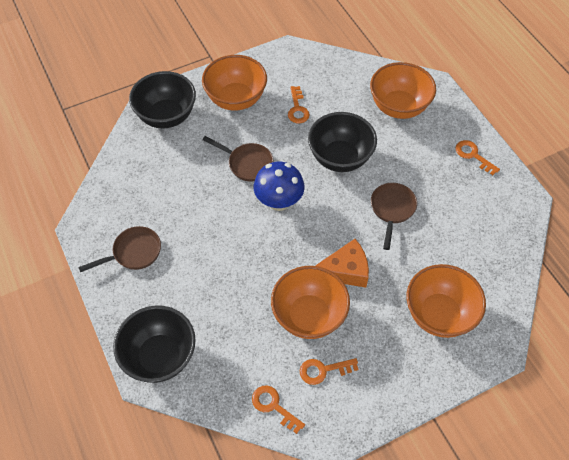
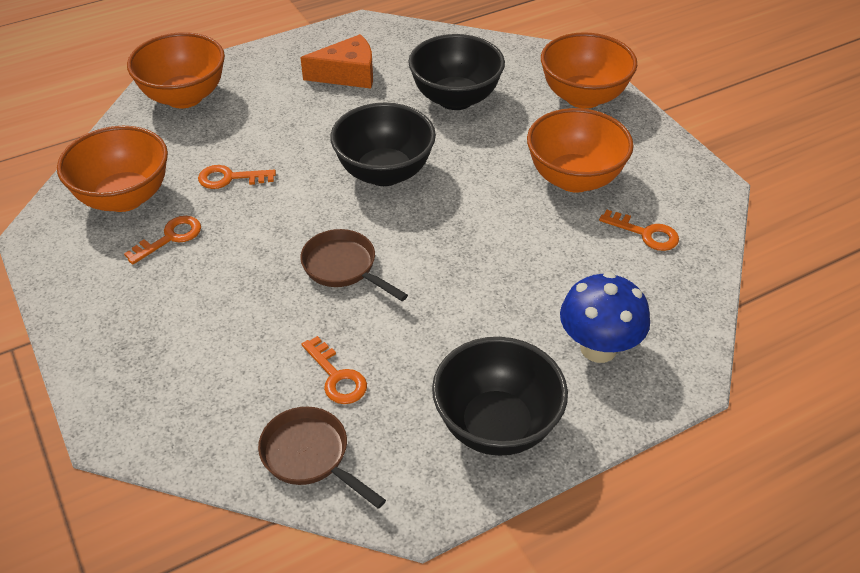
brown pan: 3 -> 2

